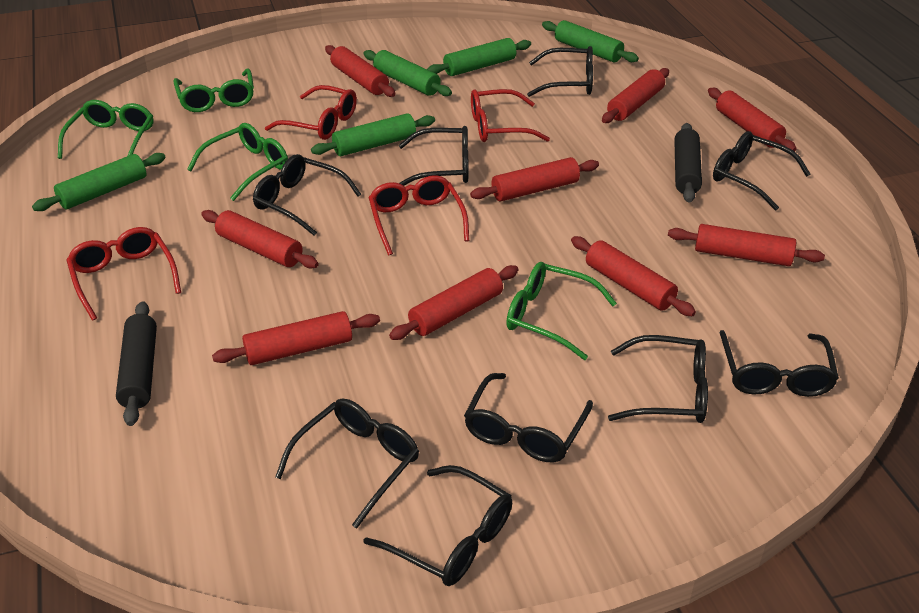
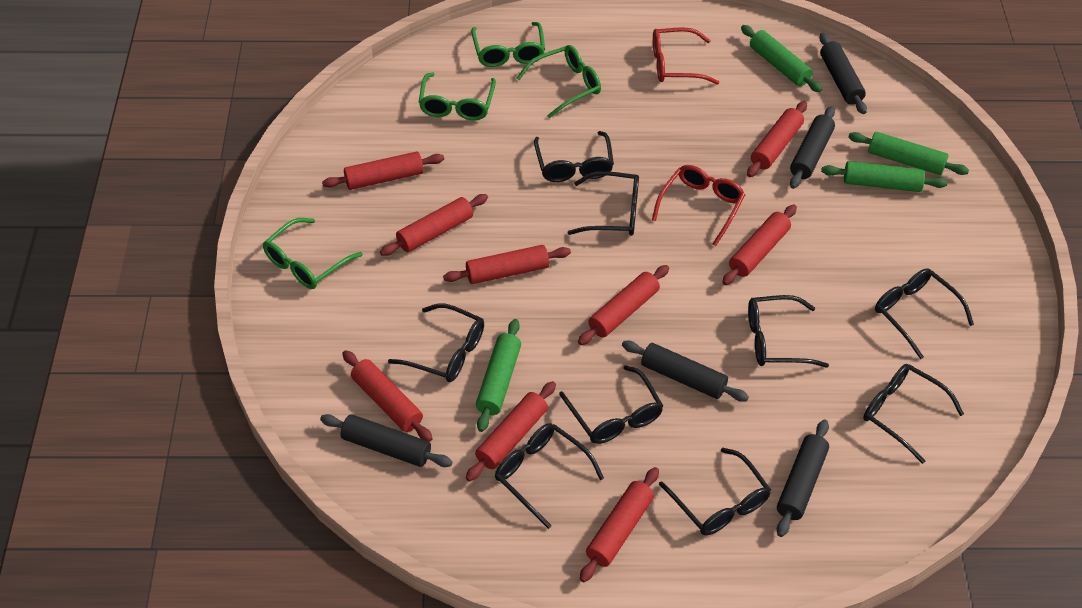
black rolling pin: 2 -> 5
green rolling pin: 5 -> 4
red glasses: 4 -> 2

